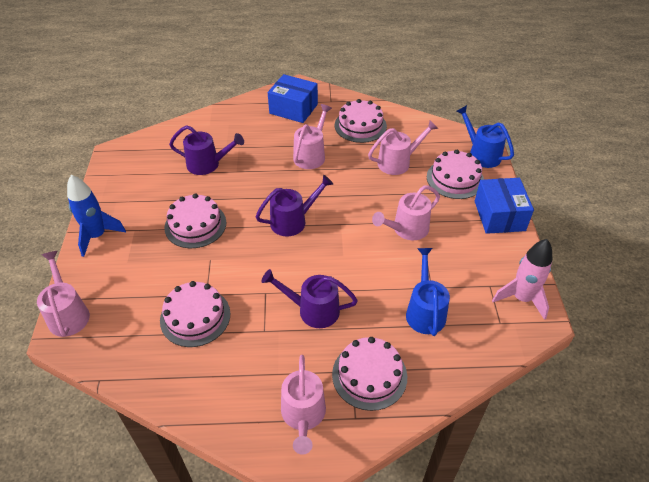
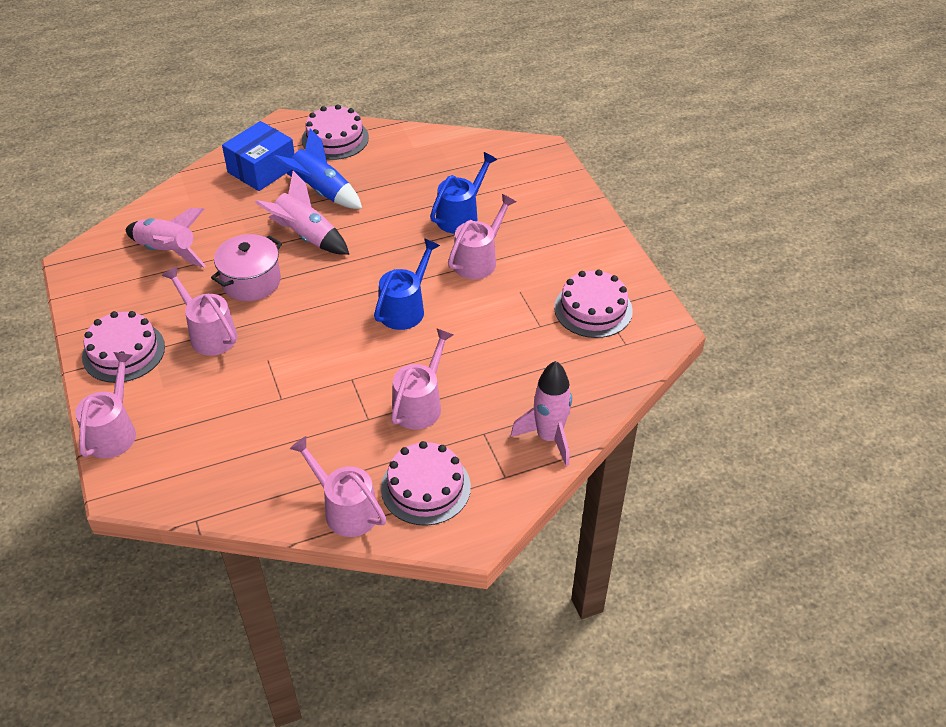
blue box: 2 -> 1
pink cake: 5 -> 4
pink pot: 0 -> 1
pink rocket: 1 -> 3
purple watering can: 3 -> 0

